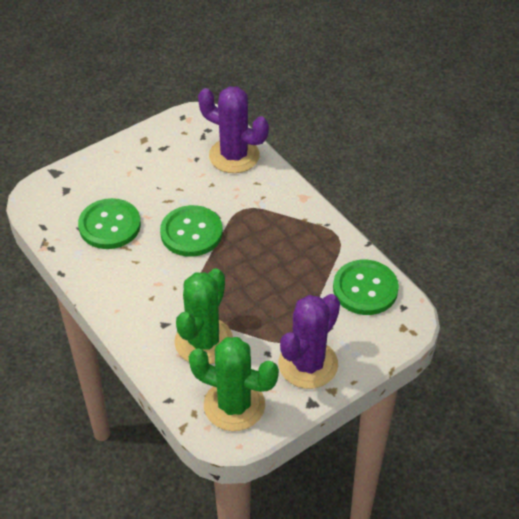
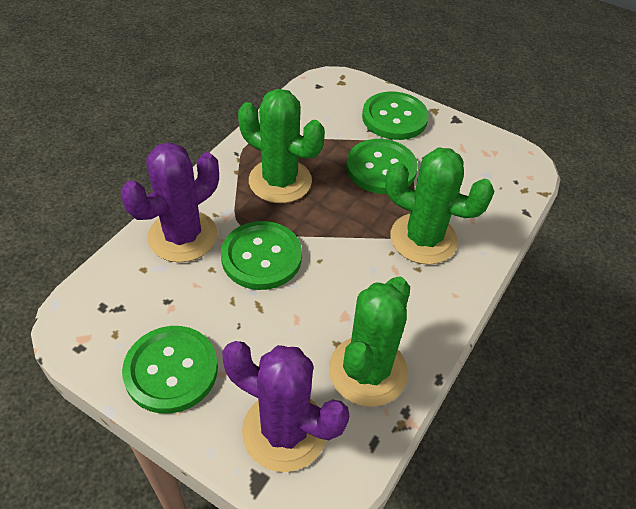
green button: 3 -> 4
green cactus: 2 -> 3

